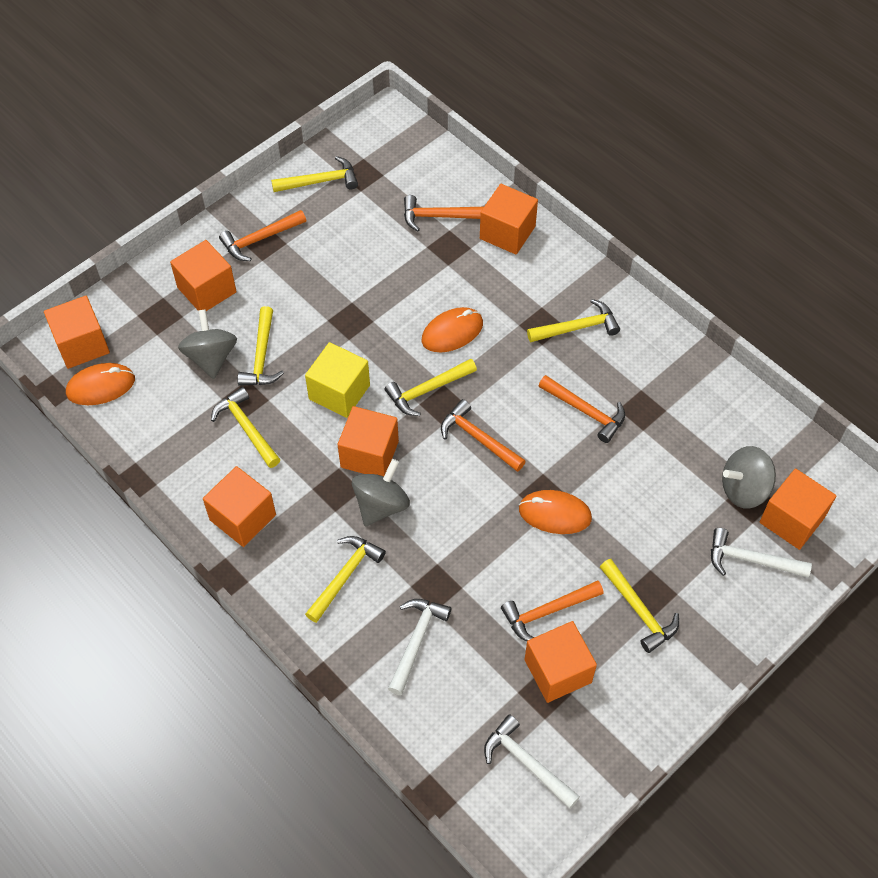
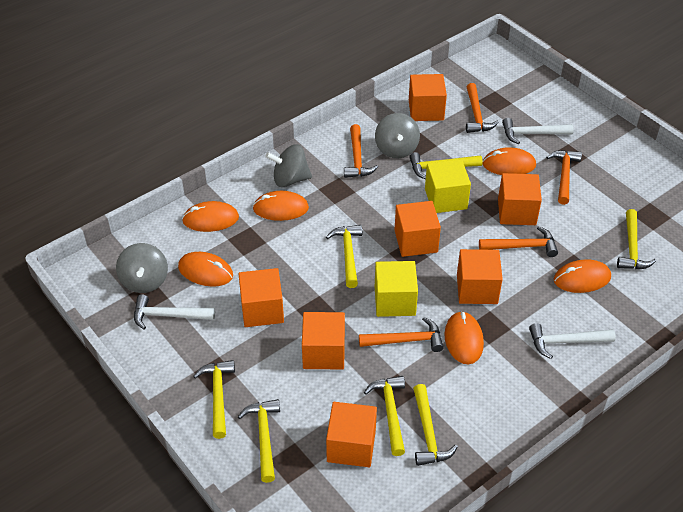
orange mouse: 3 -> 6
yellow cube: 1 -> 2

